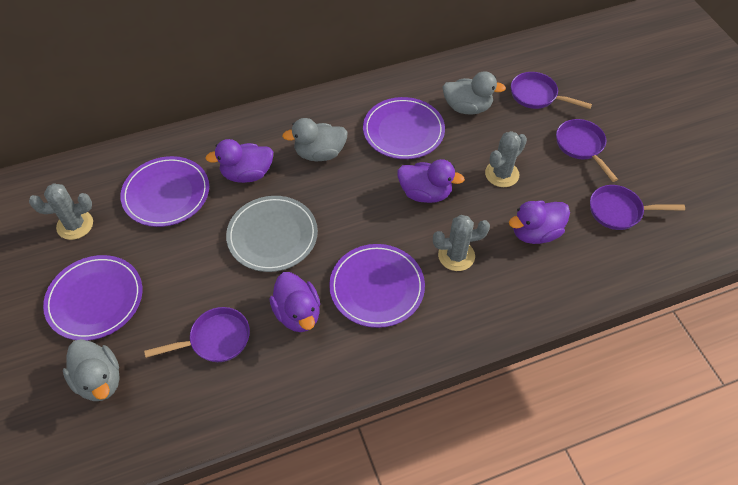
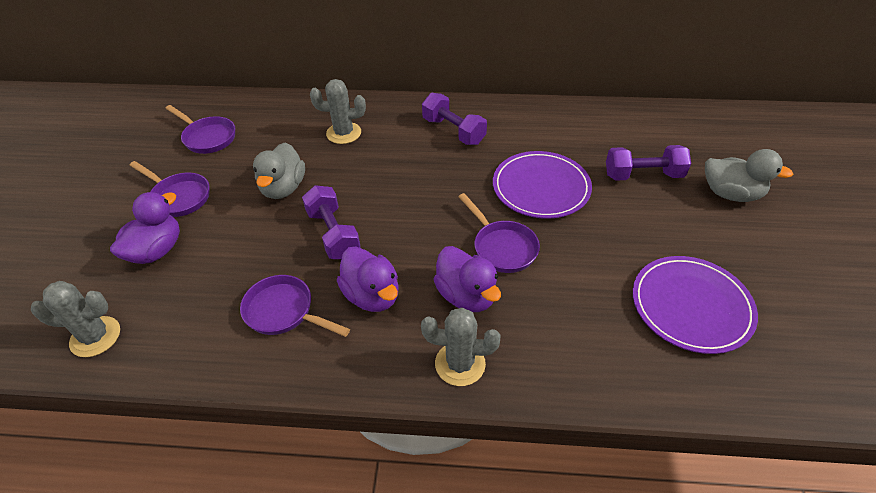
grey duck: 3 -> 2
grey plate: 1 -> 0
purple duck: 4 -> 3
purple dumbbell: 0 -> 3
purple plate: 4 -> 2

